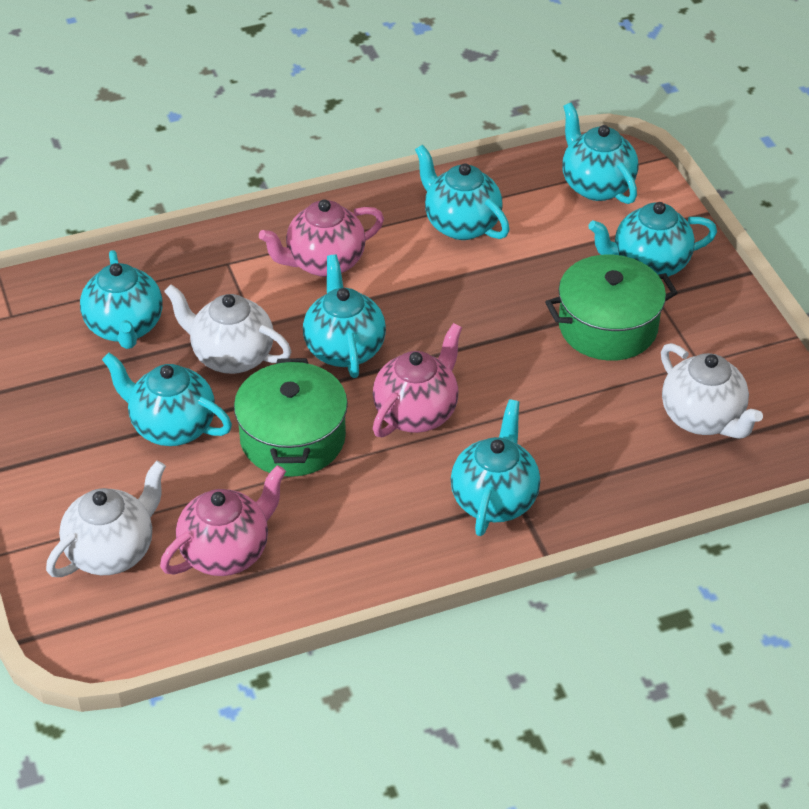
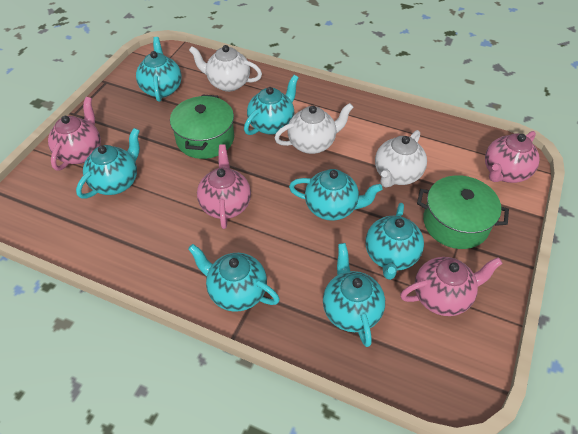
pink teapot: 3 -> 4

